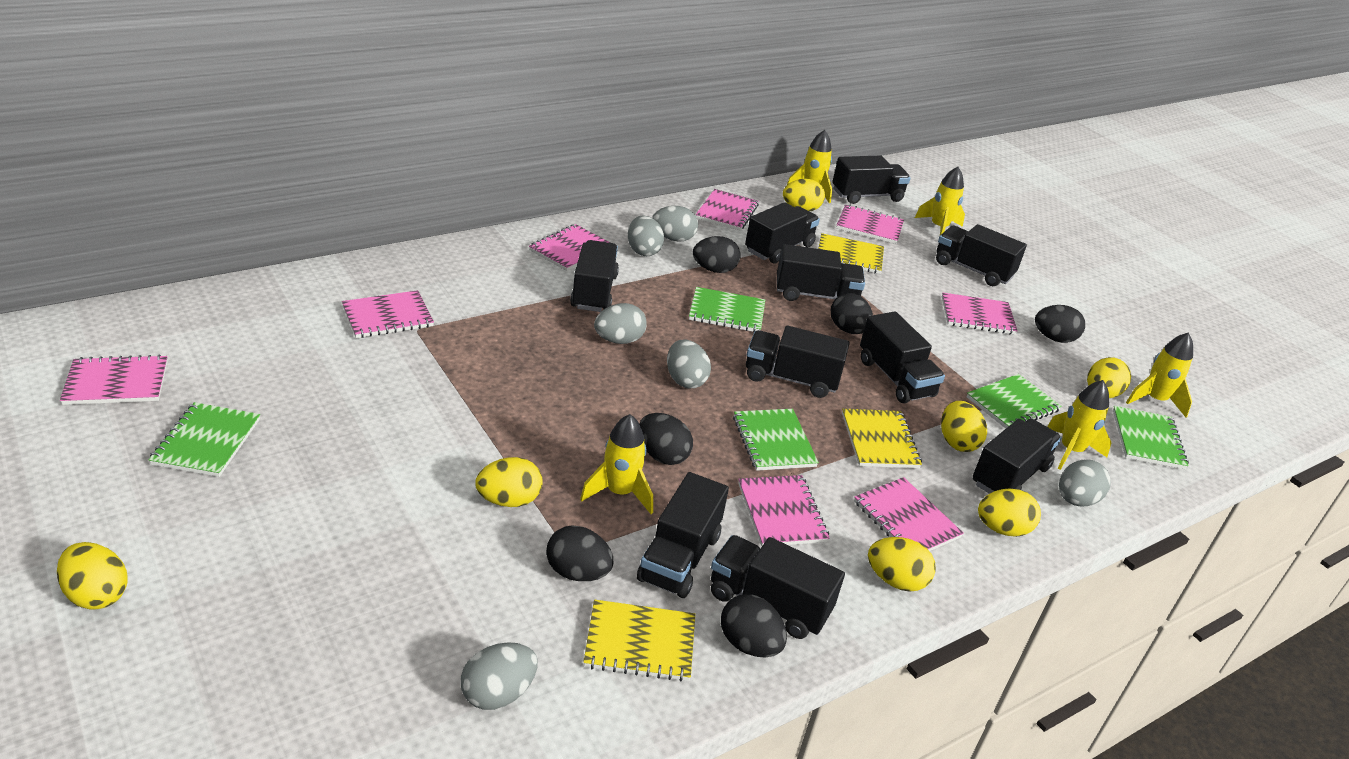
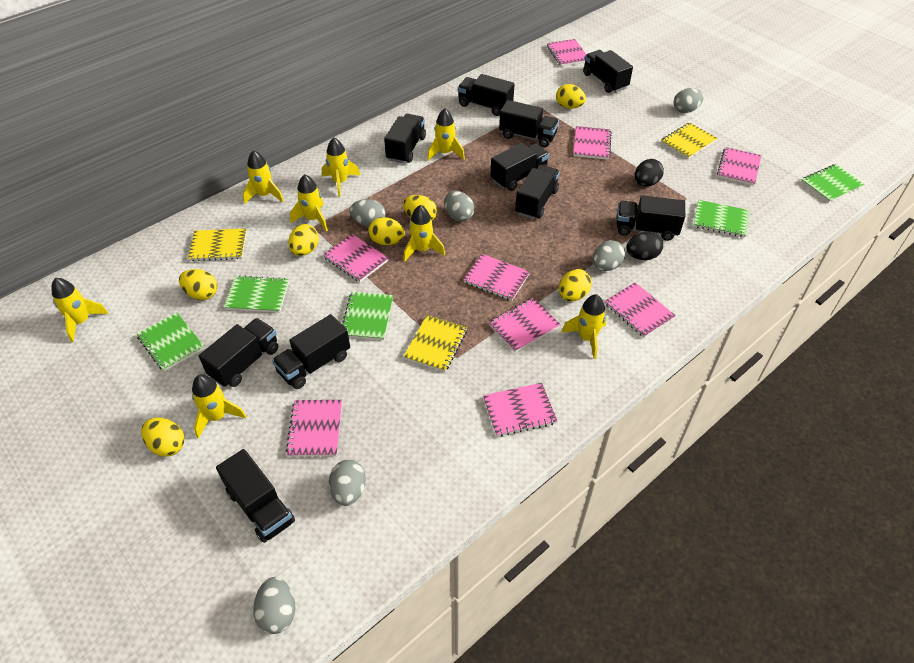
black egg: 6 -> 2
pink notebook: 8 -> 9
yellow rocket: 5 -> 8

